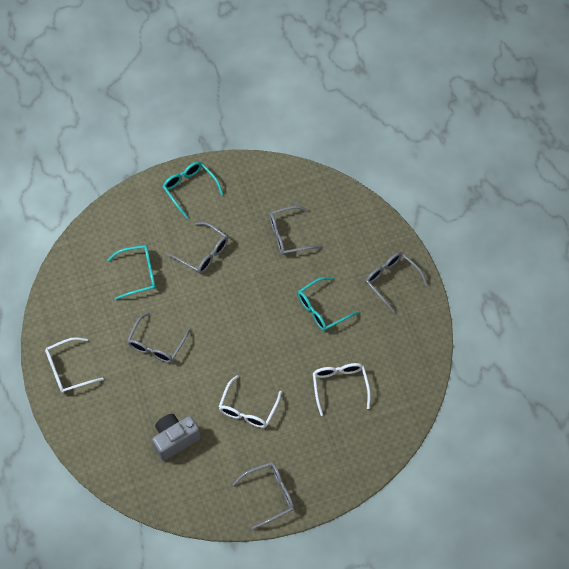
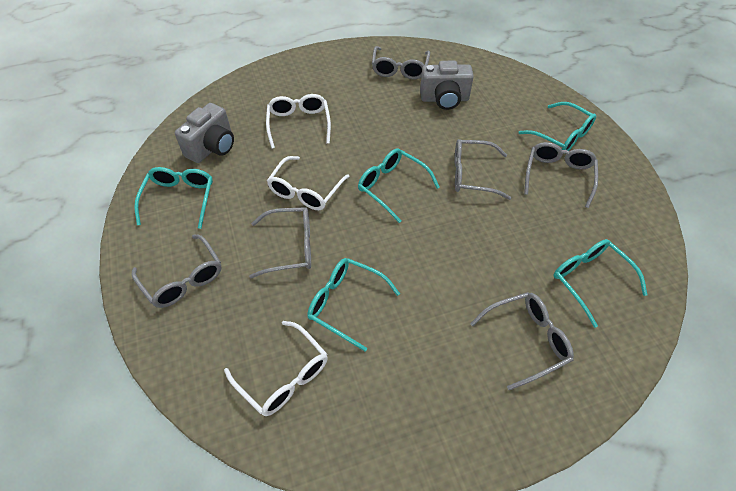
grey camera: 1 -> 2
grey glasses: 5 -> 6
turquoise glasses: 3 -> 5

